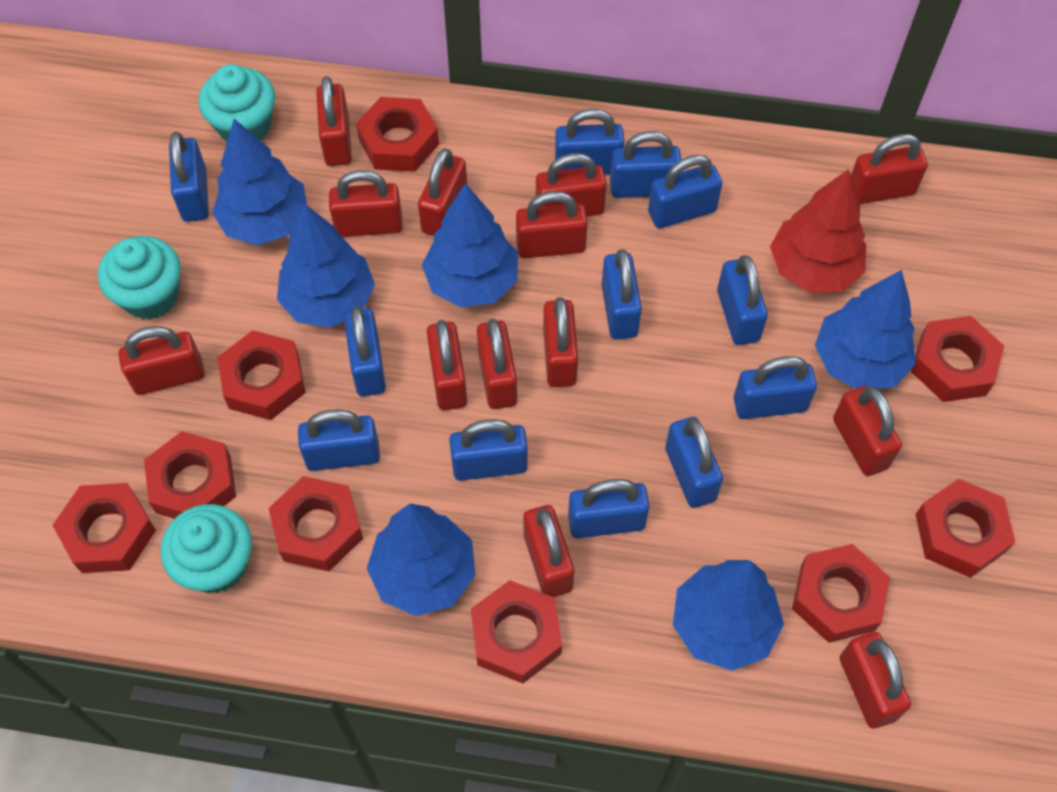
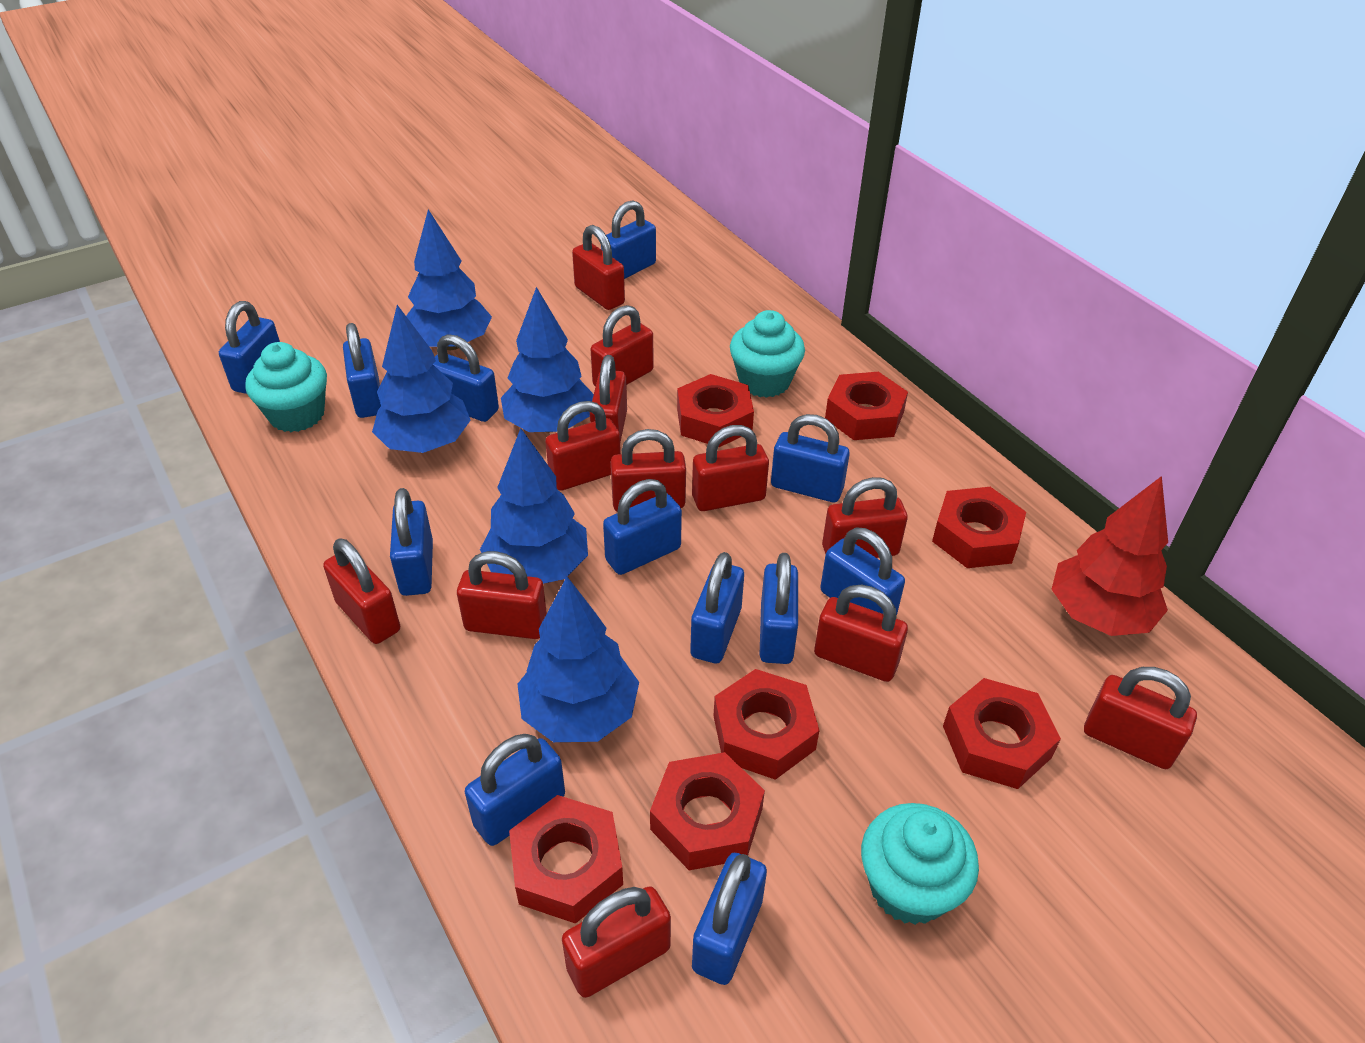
blue tree: 6 -> 5
red nut: 9 -> 7
red padlock: 13 -> 12

